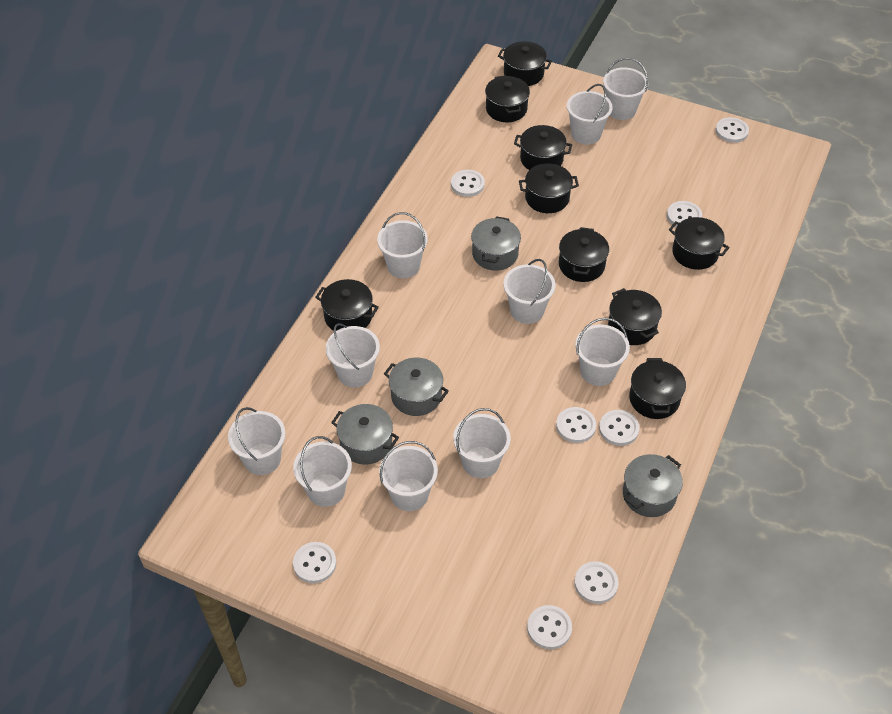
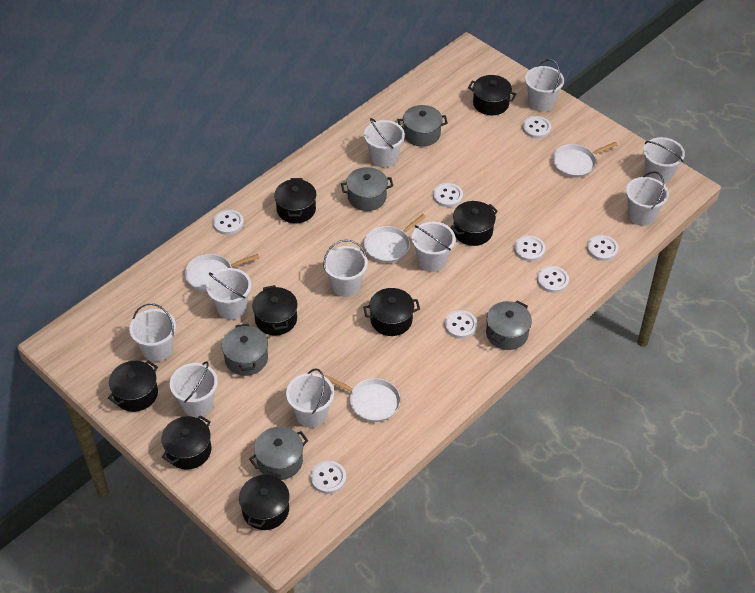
black pot: 9 -> 8
grey pot: 4 -> 5
white pan: 0 -> 4

